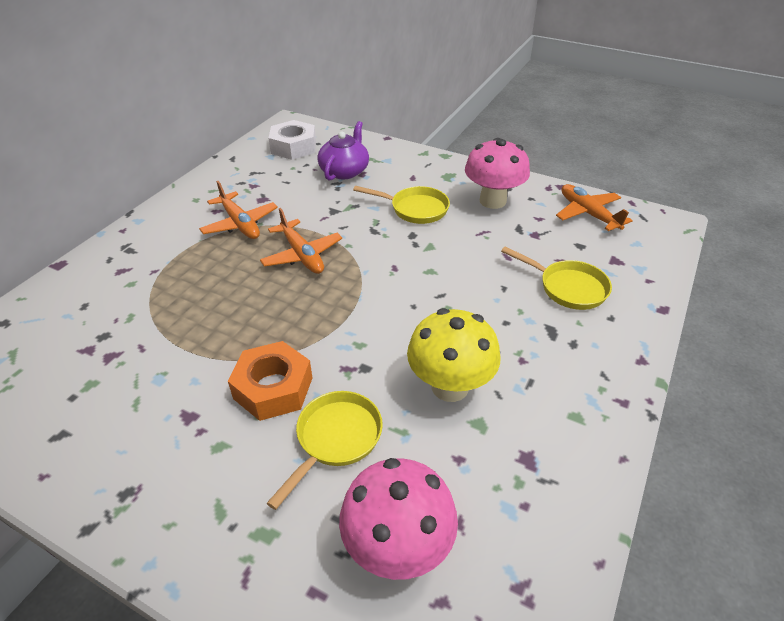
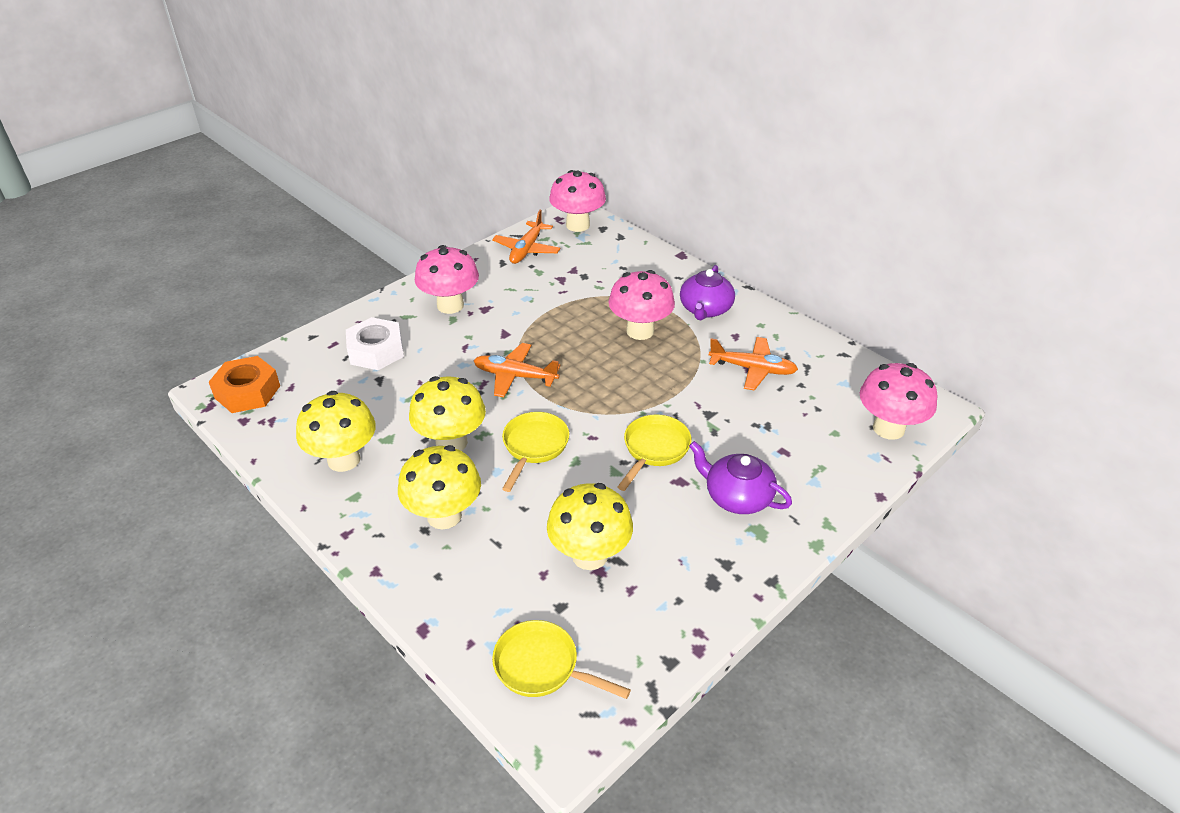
pink mushroom: 2 -> 4
purple teapot: 1 -> 2
yellow mushroom: 1 -> 4

